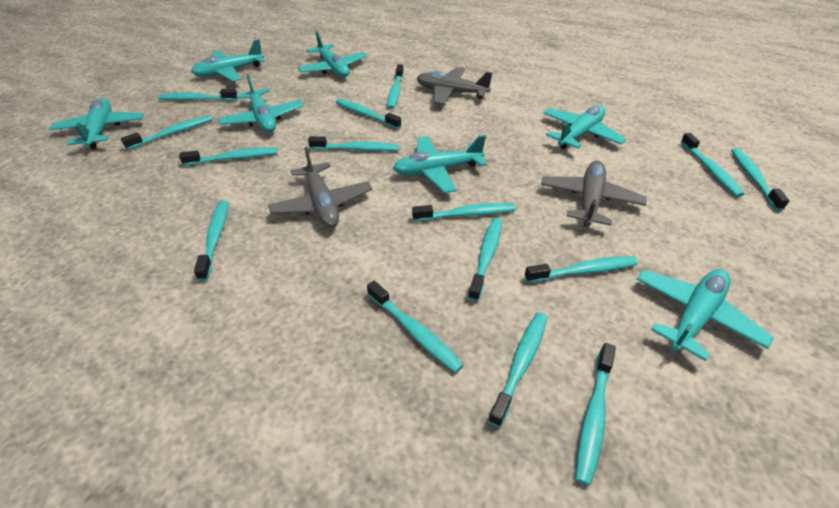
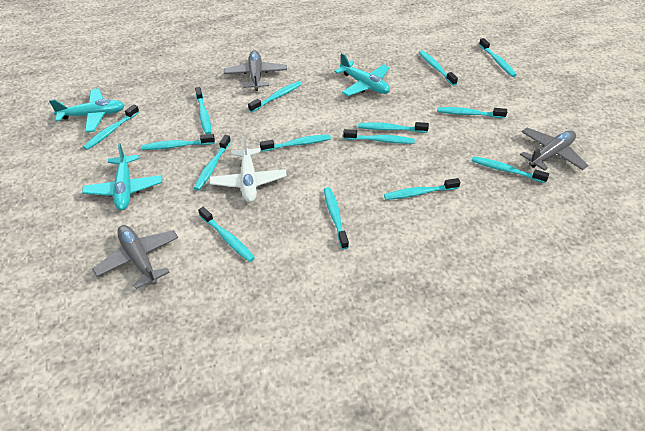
turquoise plane: 7 -> 3
white plane: 0 -> 1

